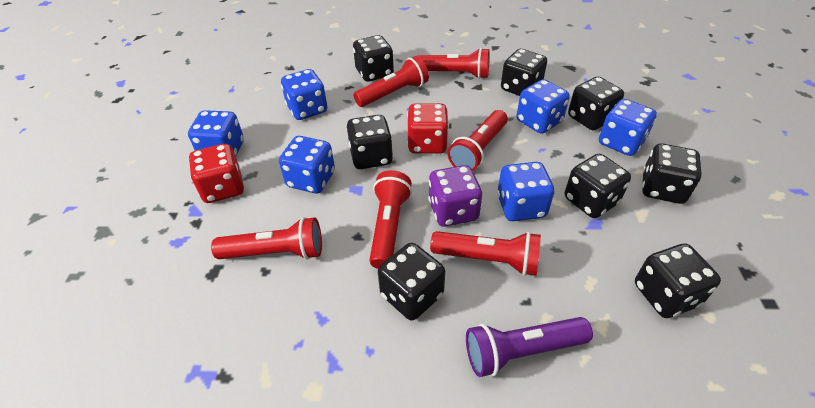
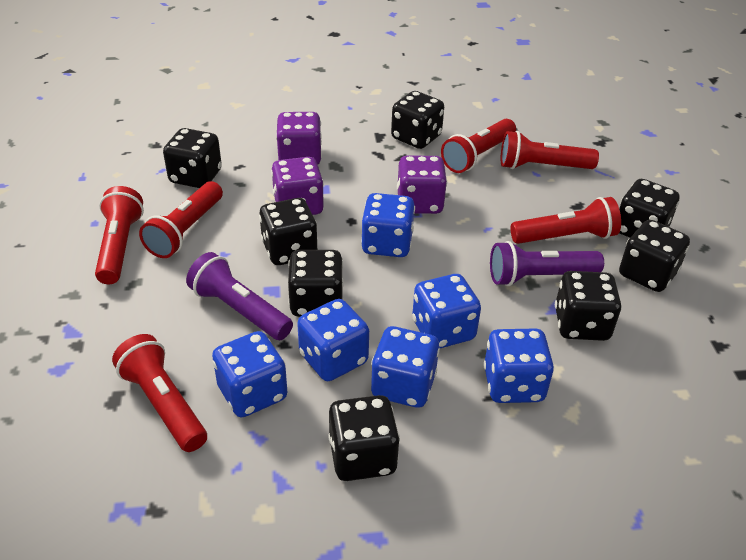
purple dice: 1 -> 3
purple flashlight: 1 -> 2
red dice: 2 -> 0

